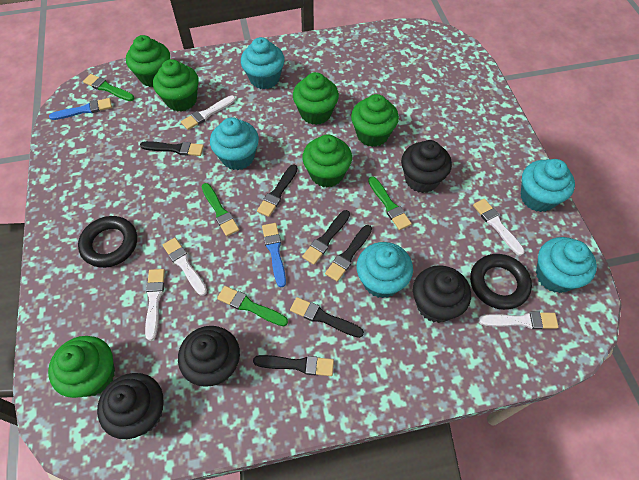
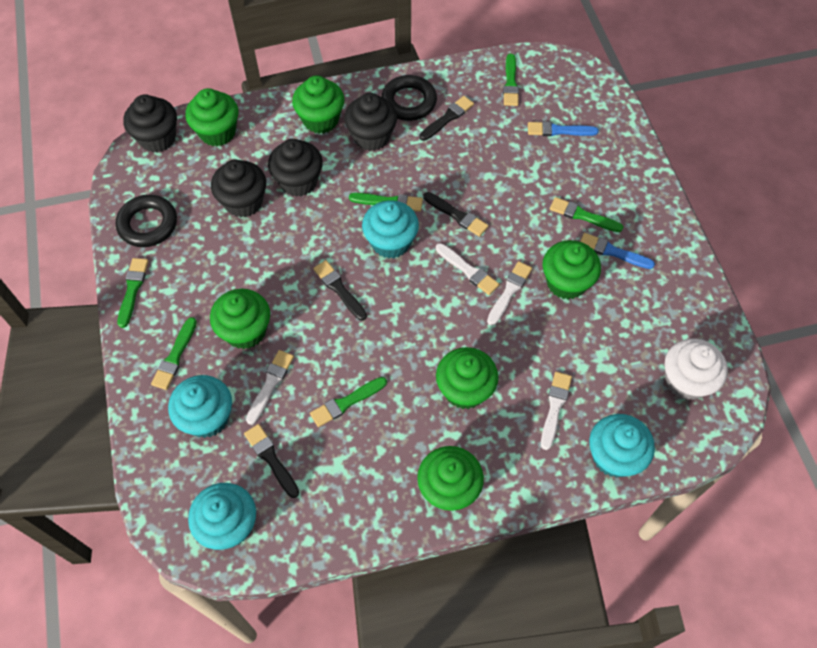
black brush: 6 -> 4
green brush: 4 -> 6
turquoise cupcake: 5 -> 4
white brush: 5 -> 4
white cupcake: 0 -> 1

